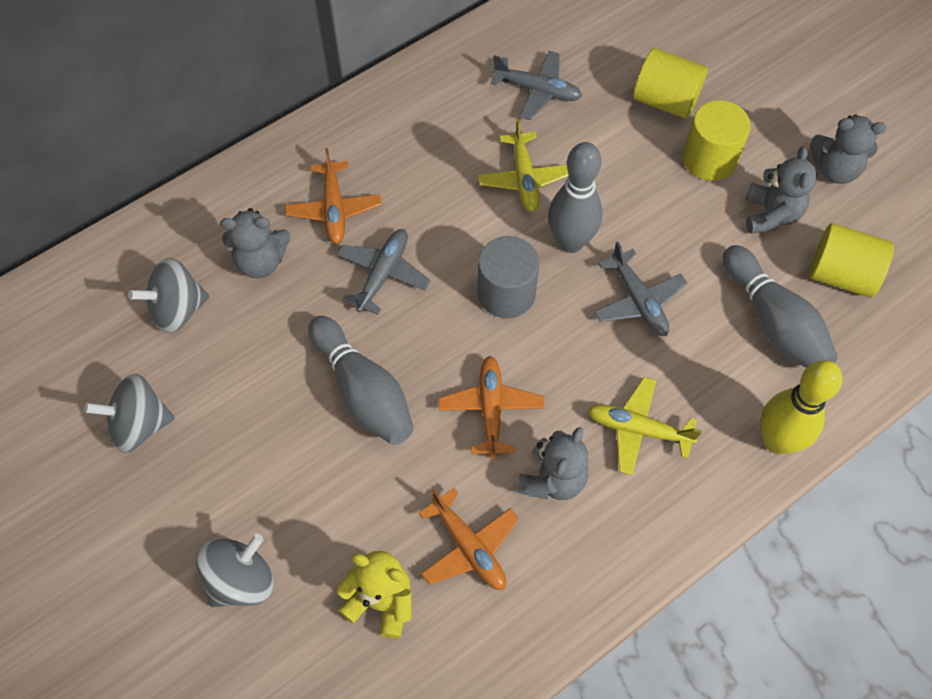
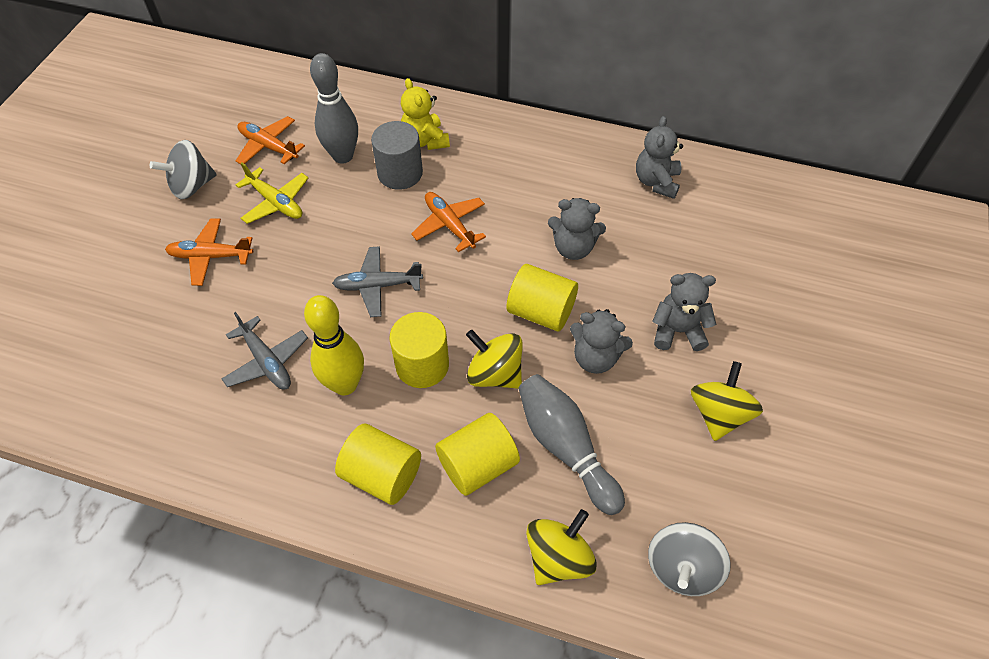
grey bowling pin: 3 -> 2
grey plane: 3 -> 2
grey spinning top: 3 -> 2
yellow cylinder: 3 -> 4
yellow plane: 2 -> 1
yellow spinning top: 0 -> 3

